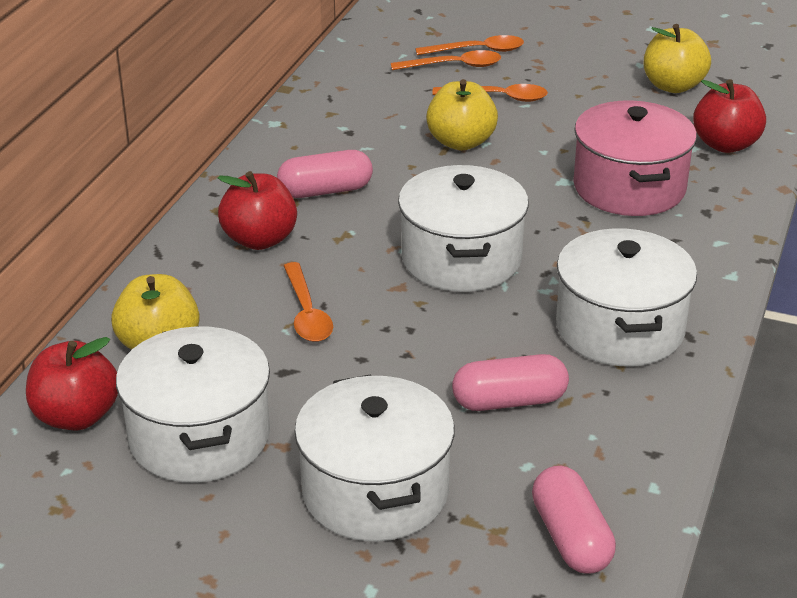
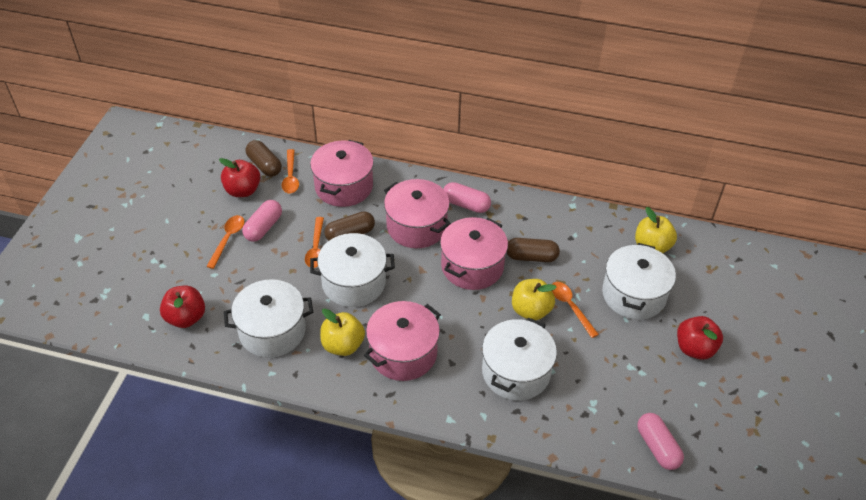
brown capsule: 0 -> 3
pink pot: 1 -> 4

